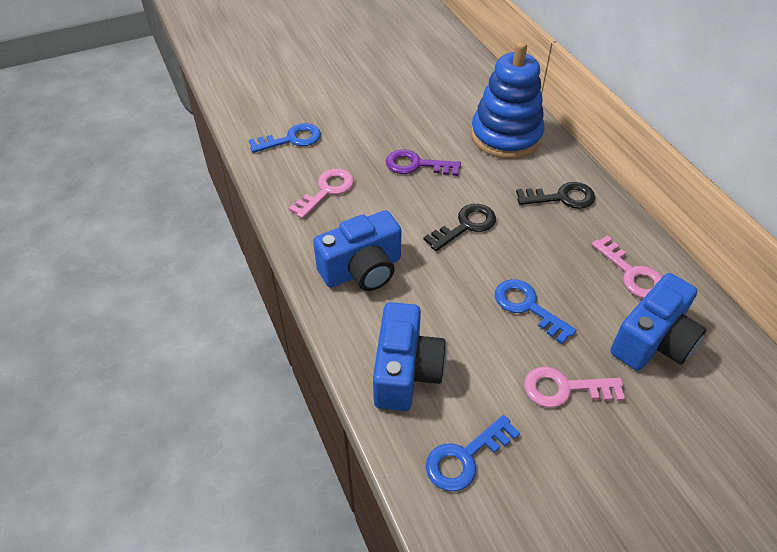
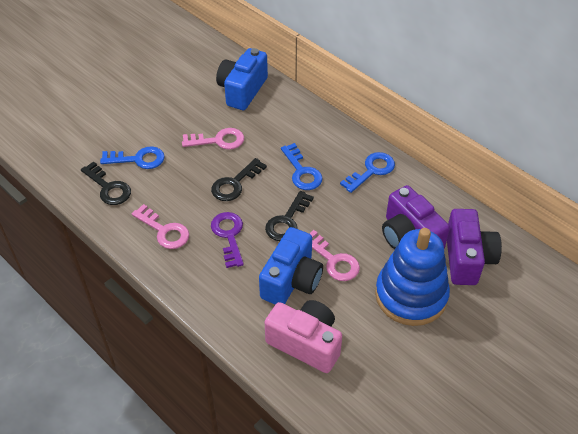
black key: 2 -> 3
blue camera: 3 -> 2
pink camera: 0 -> 1
purple camera: 0 -> 2

